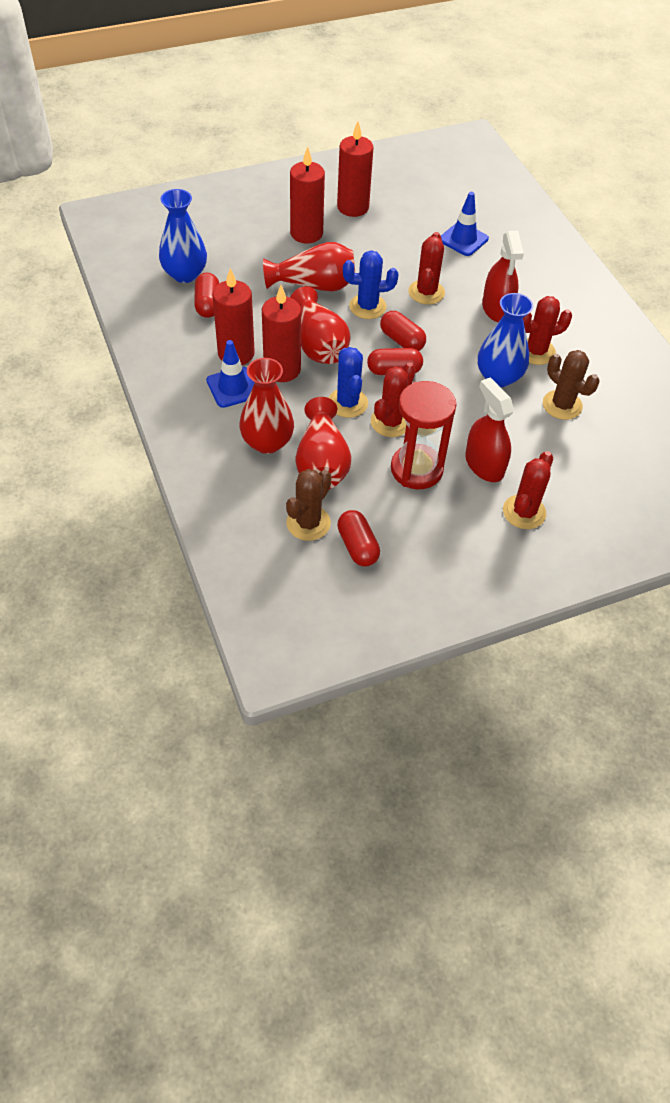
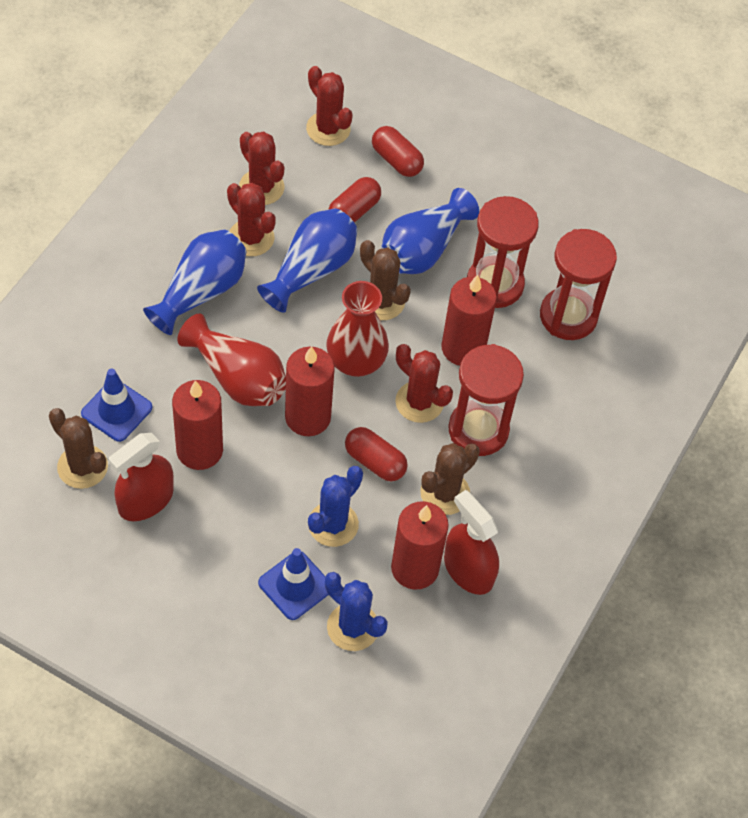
blue vase: 2 -> 3
brown cactus: 2 -> 3
red capsule: 4 -> 3
red hourglass: 1 -> 3
red vase: 4 -> 2

